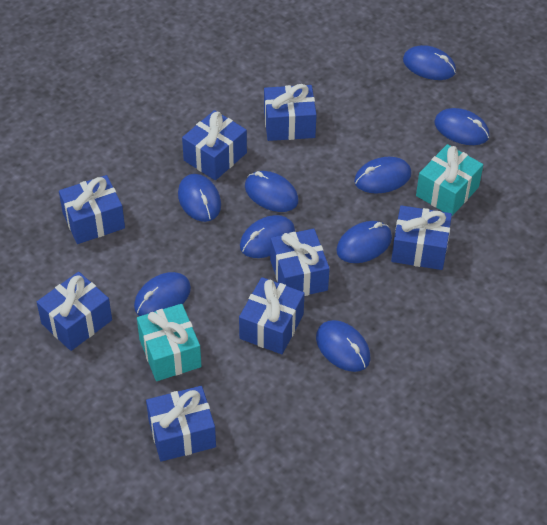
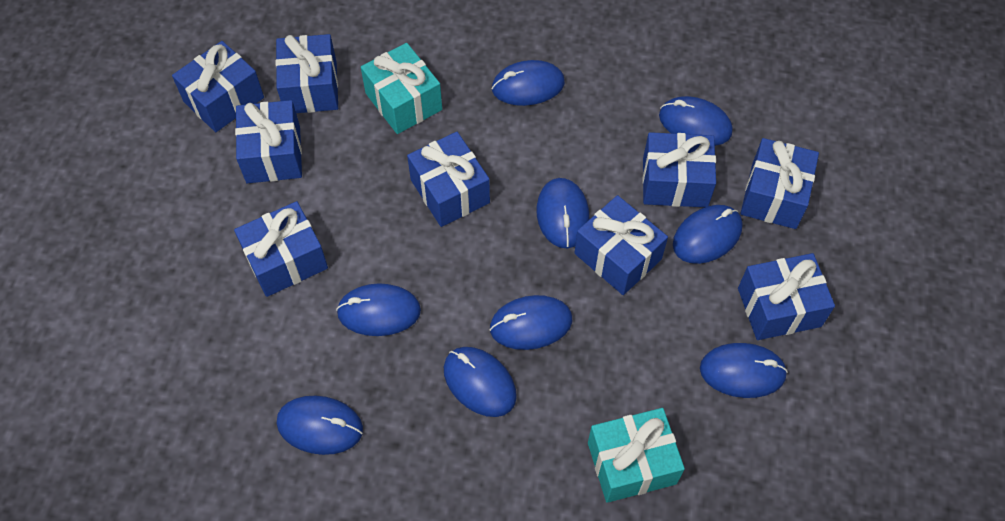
blue gift: 8 -> 9

